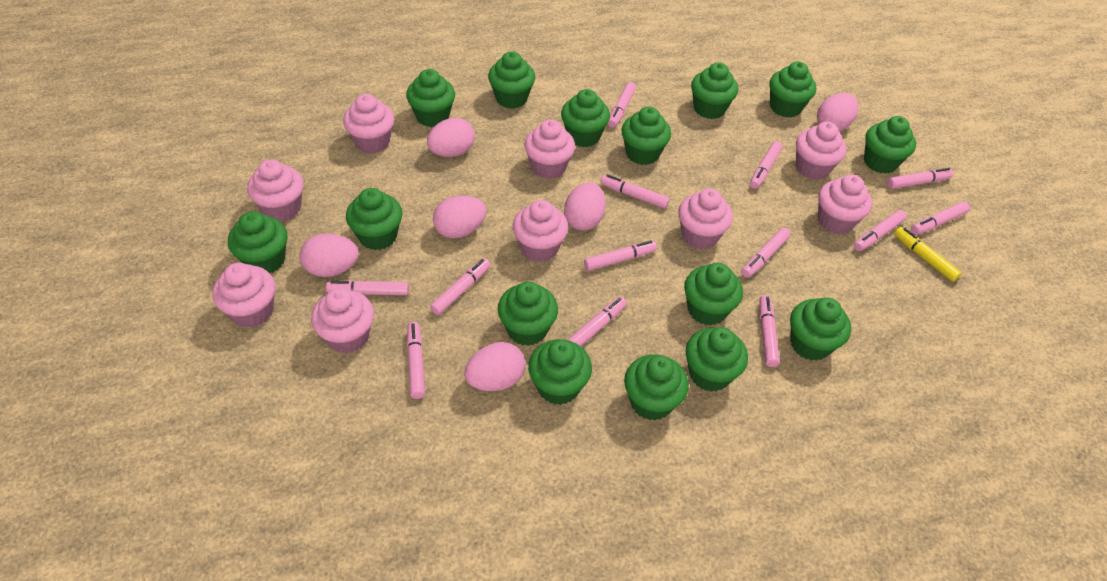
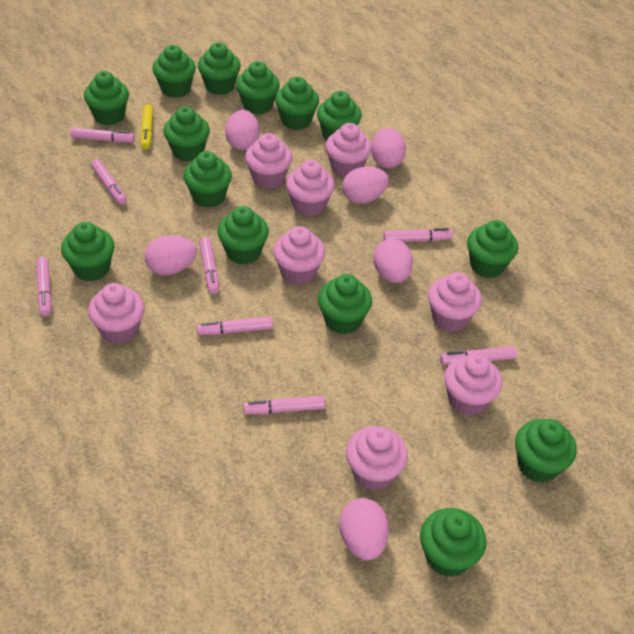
green cupcake: 15 -> 14
pink cupcake: 9 -> 8
pink marker: 13 -> 8

